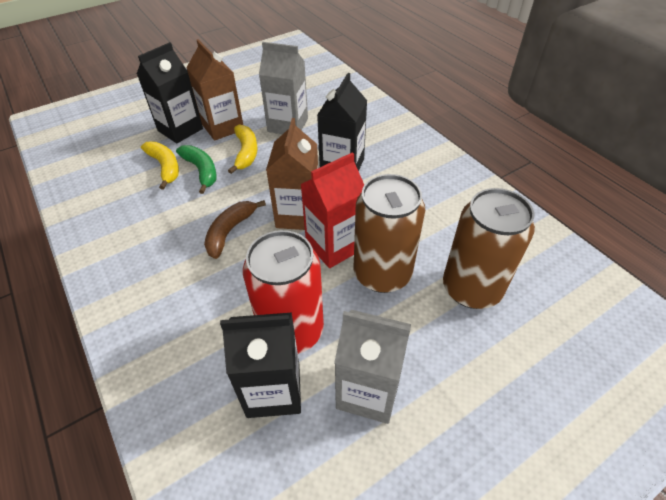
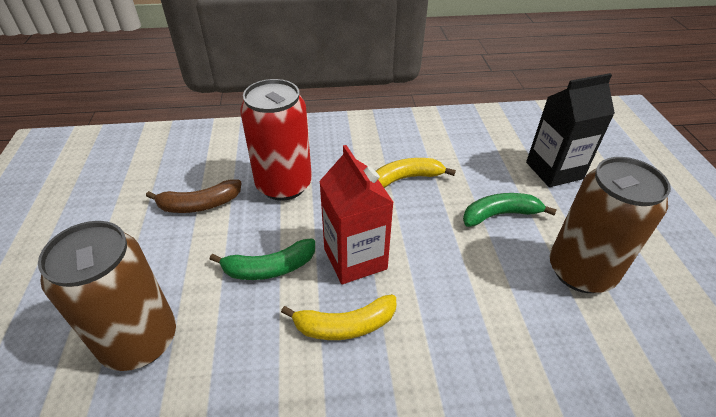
black carton: 3 -> 1
brown carton: 2 -> 0
green banana: 1 -> 2
grey carton: 2 -> 0

